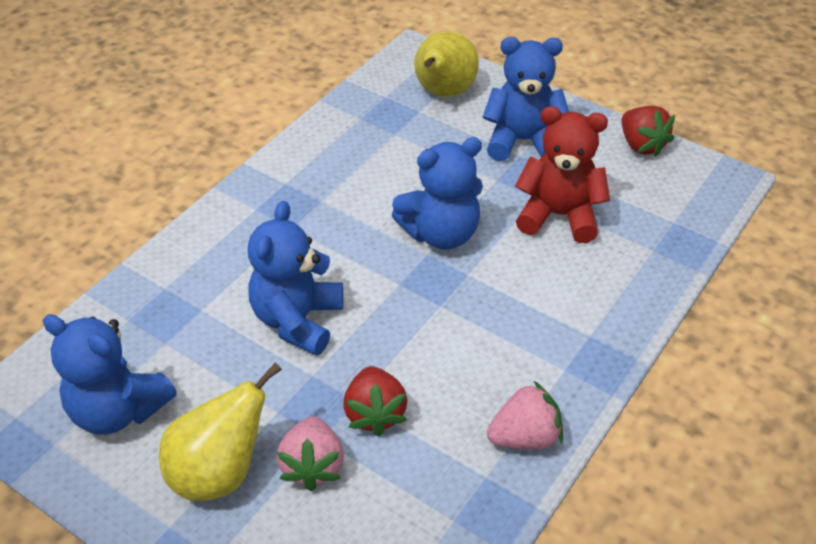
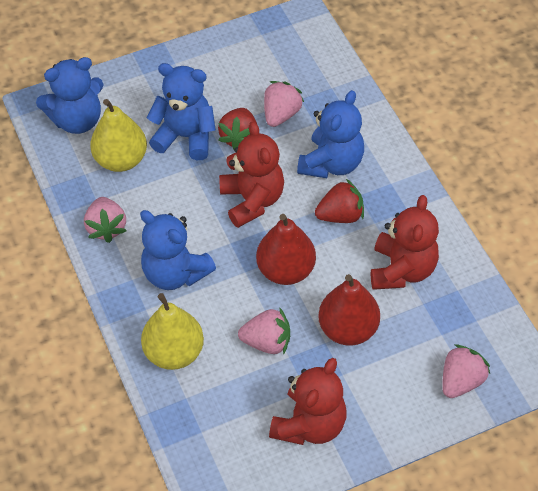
pink strawberry: 2 -> 4
red pear: 0 -> 2
red teddy bear: 1 -> 3

